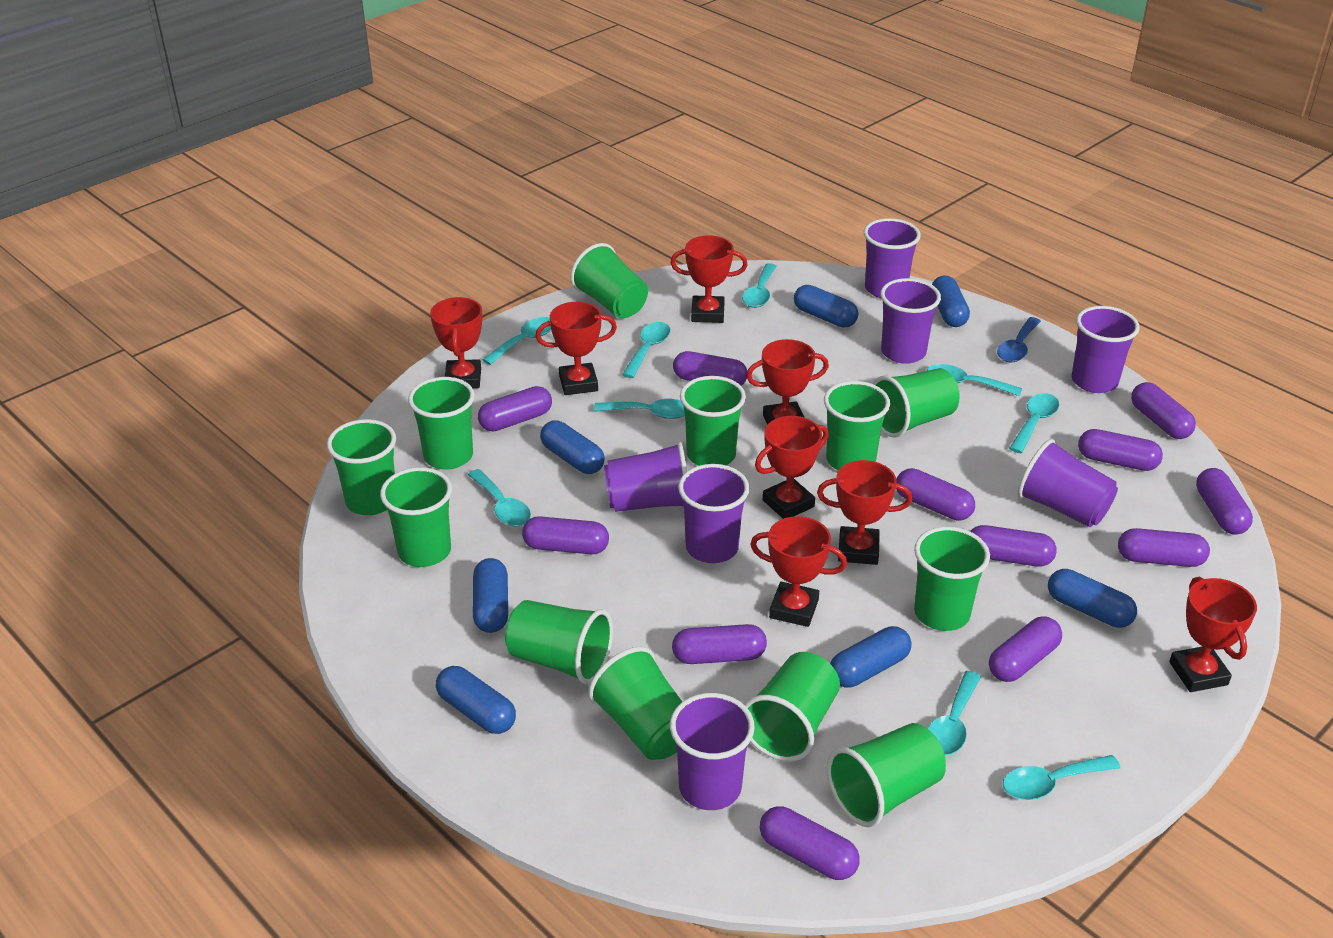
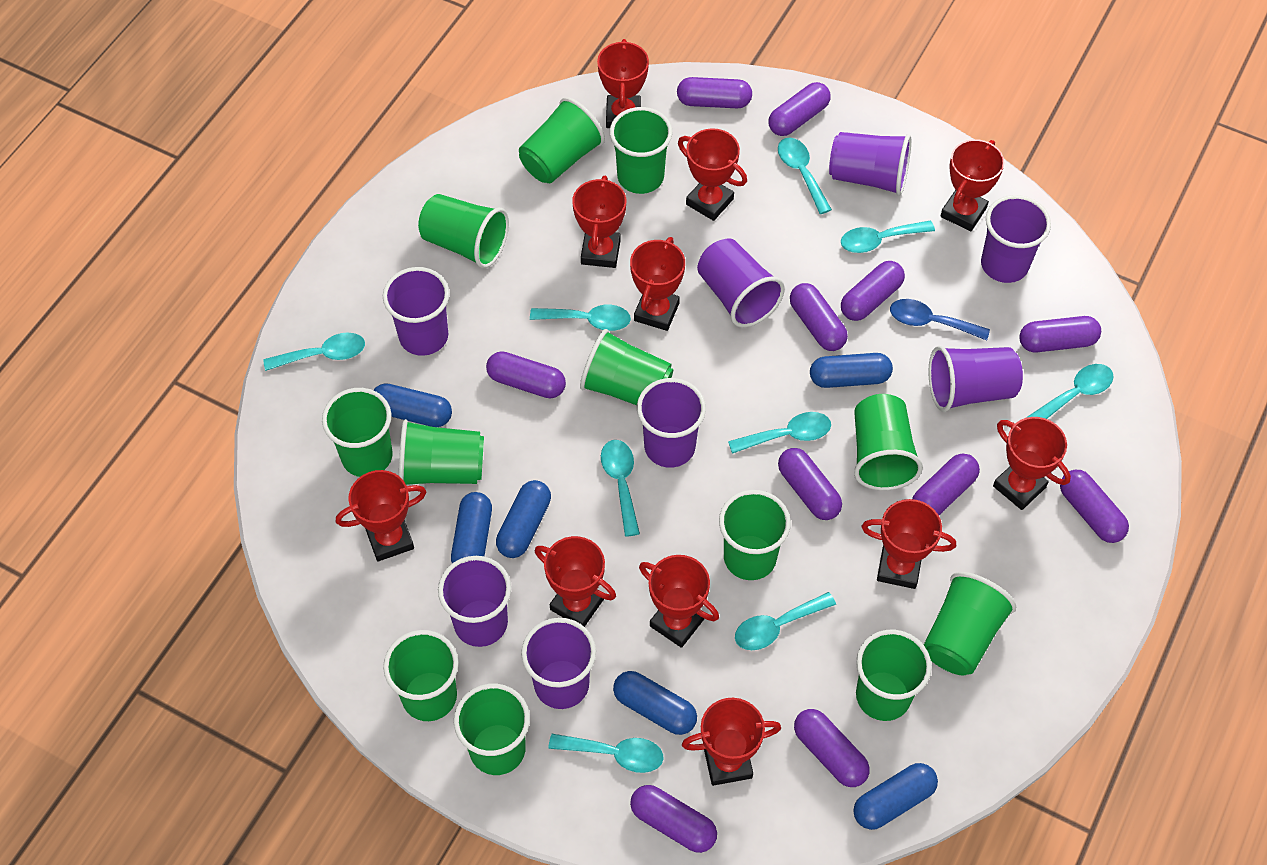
blue capsule: 7 -> 6
purple capsule: 12 -> 11
purple cup: 7 -> 8
red trophy: 8 -> 11

